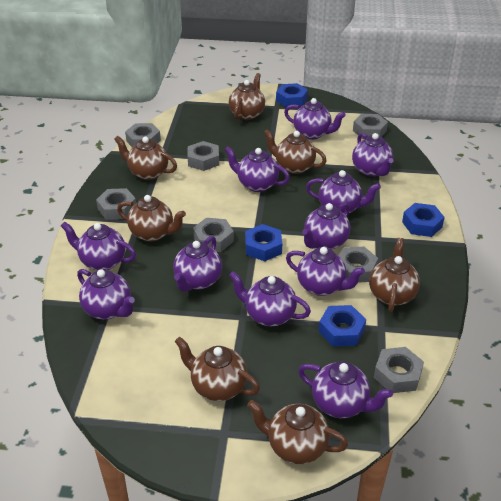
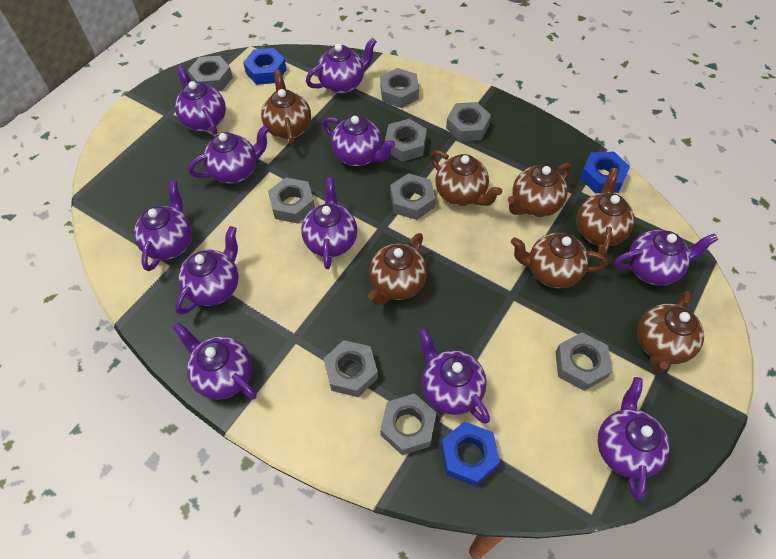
blue nut: 4 -> 3
grey nut: 7 -> 9

